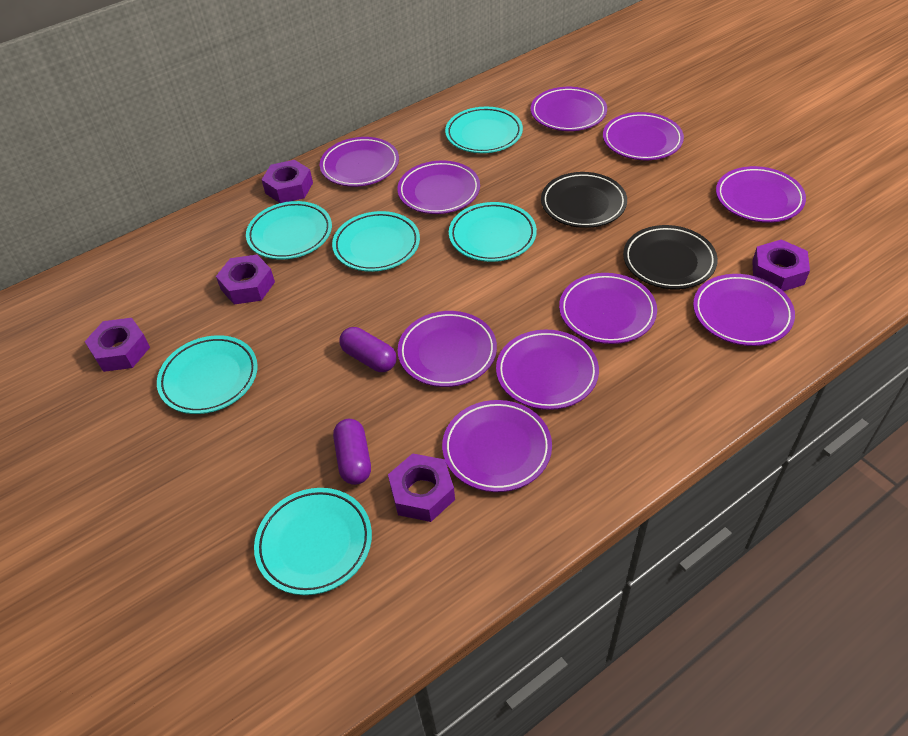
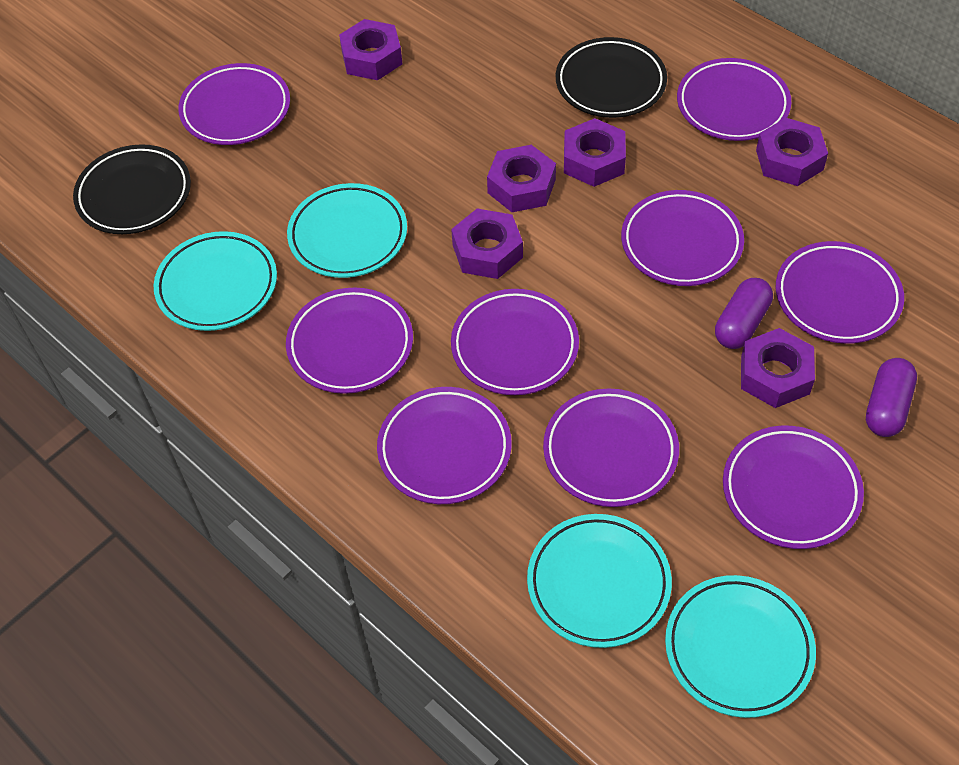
purple nut: 5 -> 6
purple plate: 10 -> 9
turquoise plate: 6 -> 4

